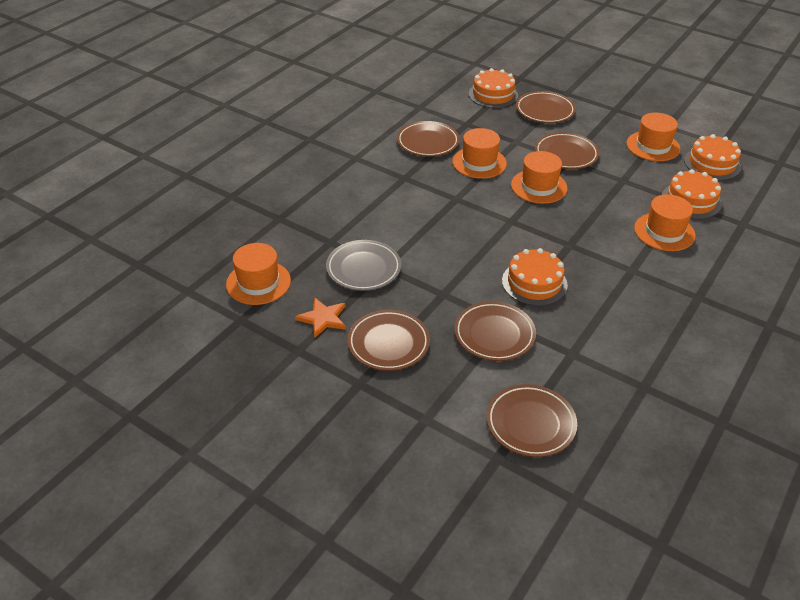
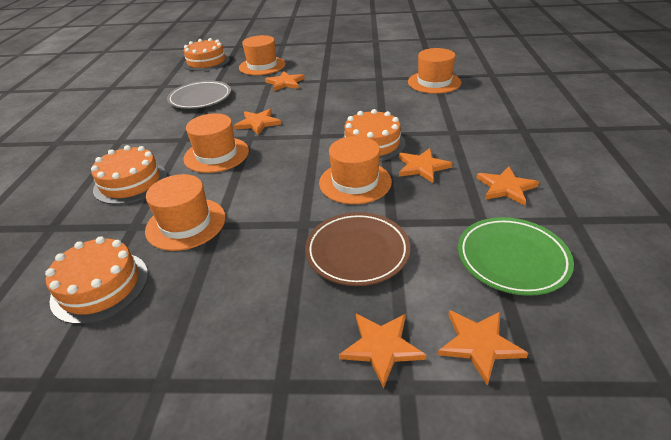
brown plate: 6 -> 1
green plate: 0 -> 1
orange star: 1 -> 6

